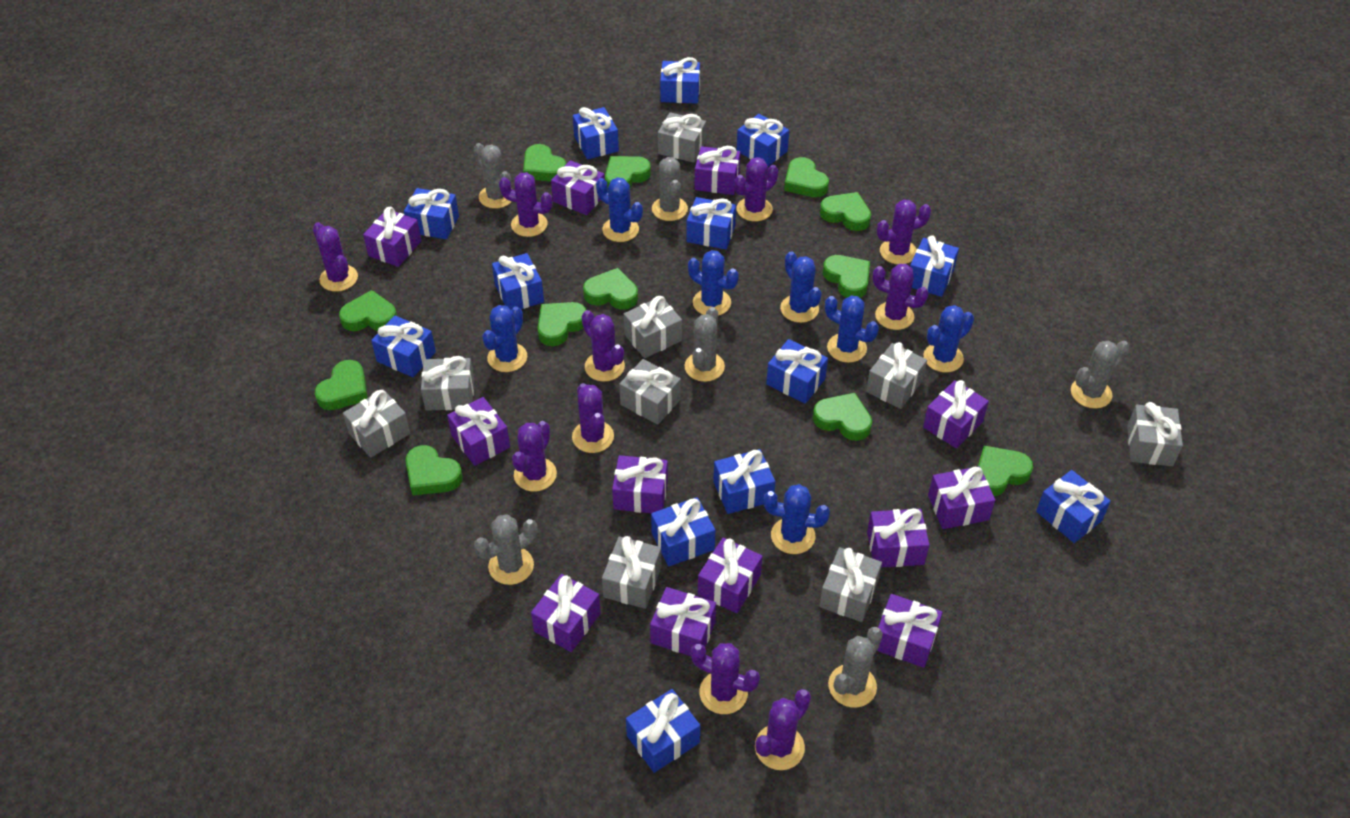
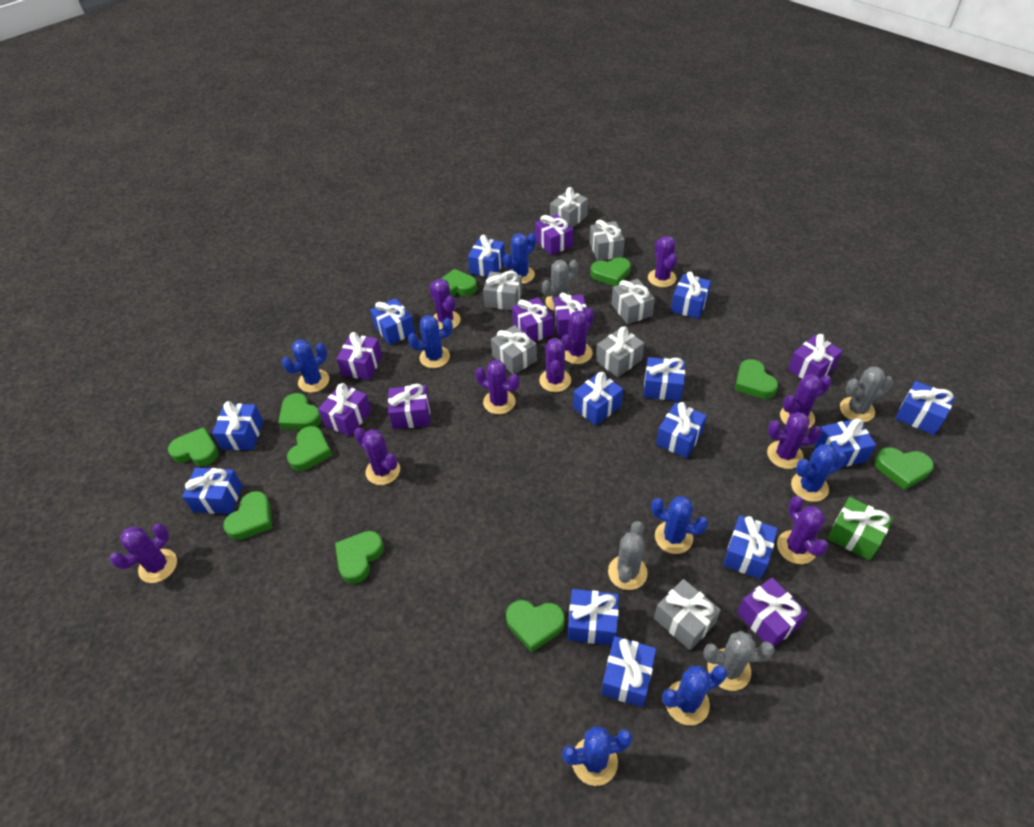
green gift: 0 -> 1
green heart: 12 -> 10
grey cactus: 6 -> 4
grey gift: 9 -> 7
purple gift: 12 -> 8

